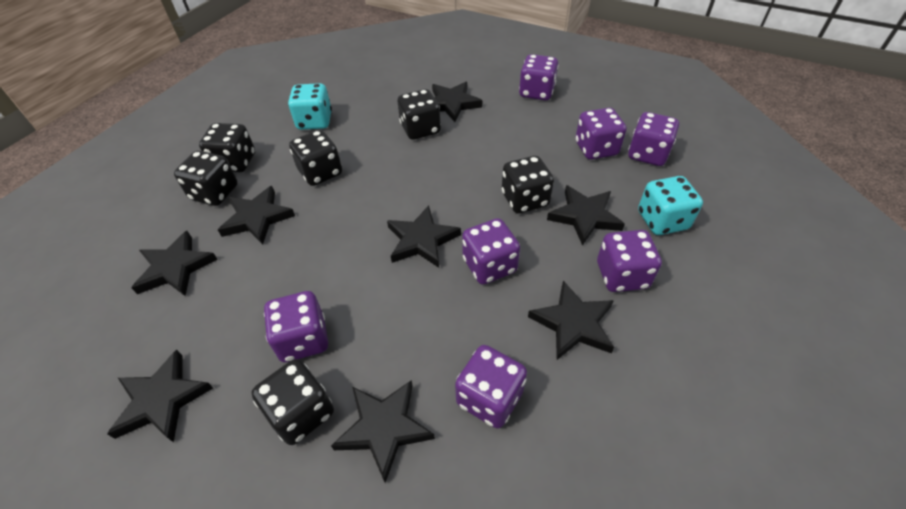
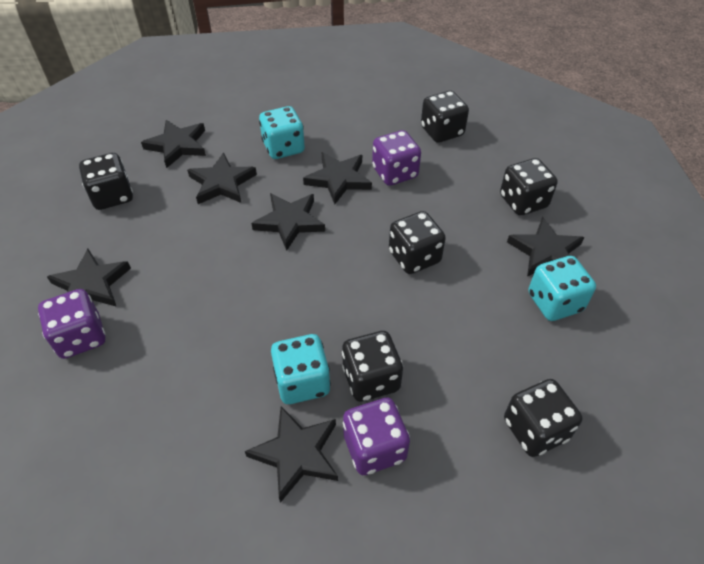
black star: 8 -> 7
purple dice: 7 -> 3
turquoise dice: 2 -> 3

